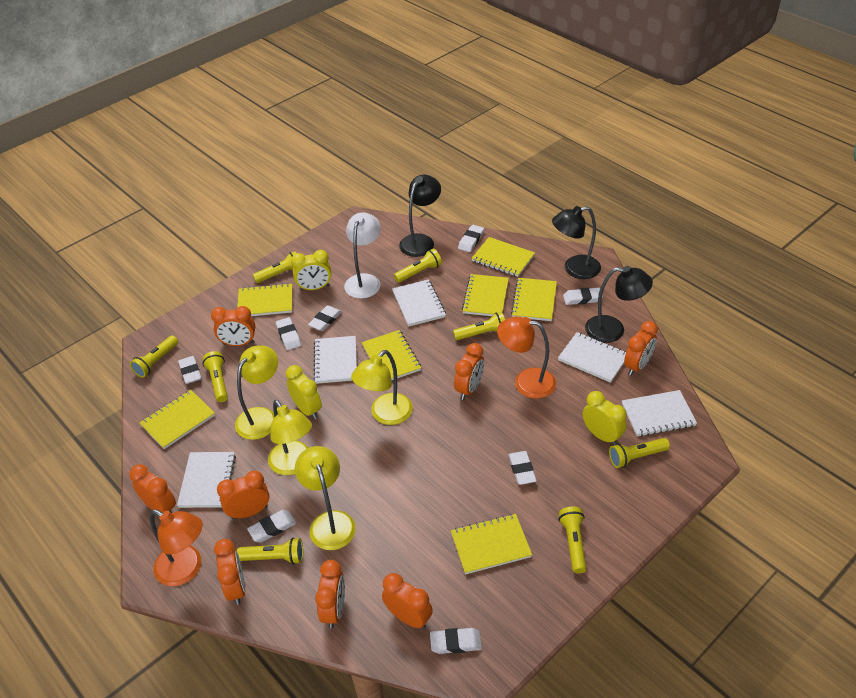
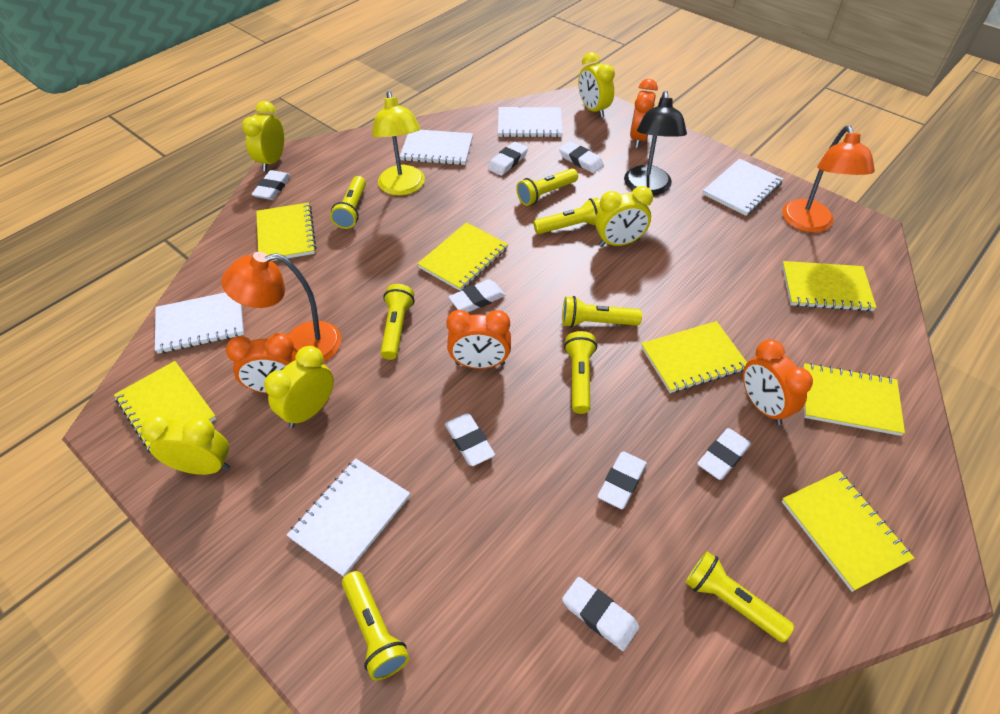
black lamp: 3 -> 1
orange clock: 8 -> 4
white lamp: 1 -> 0
yellow clock: 3 -> 5
yellow lamp: 4 -> 1

